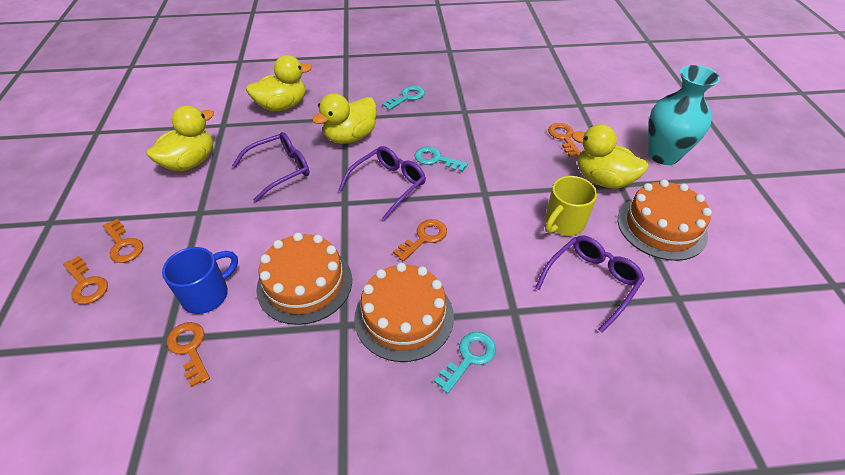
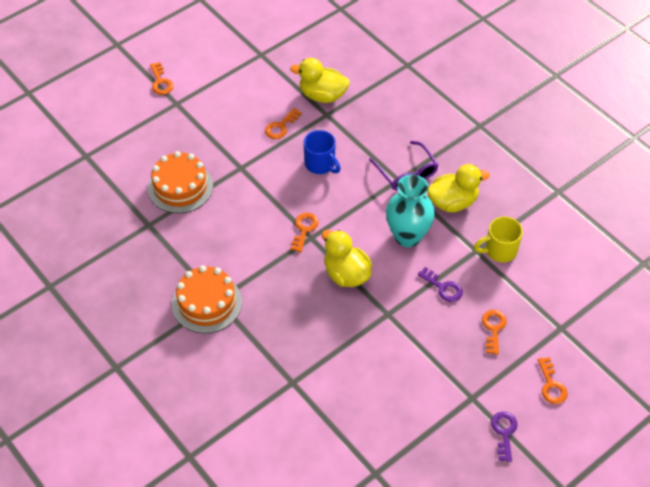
orange cake: 3 -> 2
purple glasses: 3 -> 1
purple key: 0 -> 2
turquoise key: 3 -> 0
yellow duck: 4 -> 3

